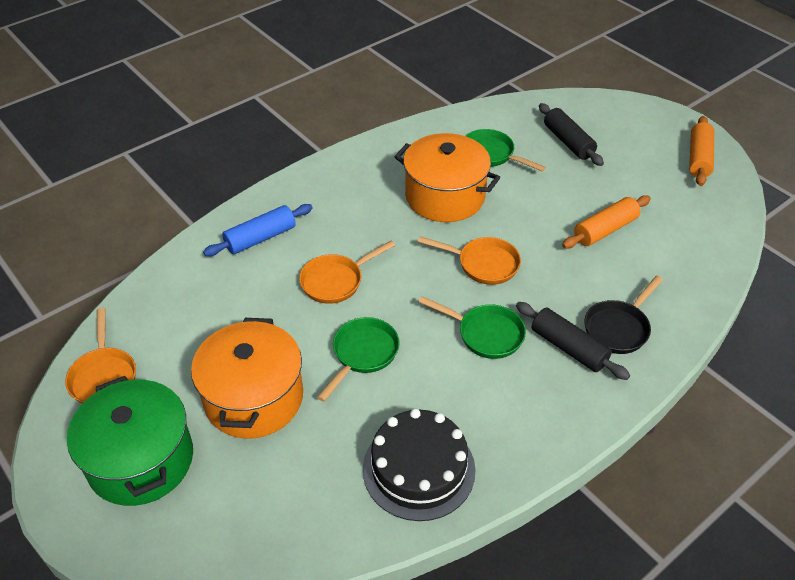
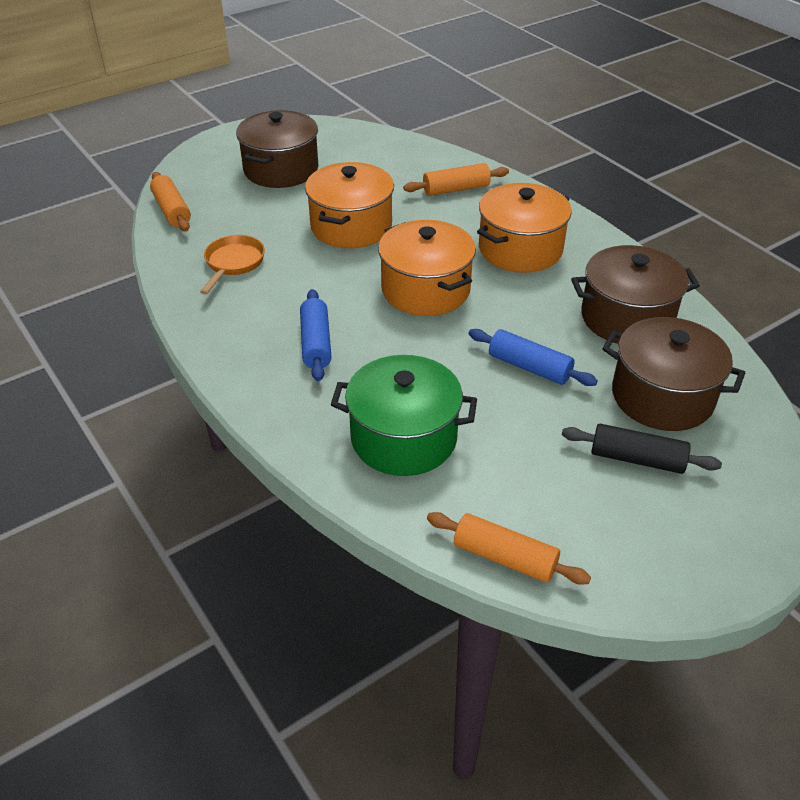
black cake: 1 -> 0
black pan: 1 -> 0
black rolling pin: 2 -> 1
blue rolling pin: 1 -> 2
brown pot: 0 -> 3
green pan: 3 -> 0
orange pan: 3 -> 1
orange pot: 2 -> 3
orange rolling pin: 2 -> 3

